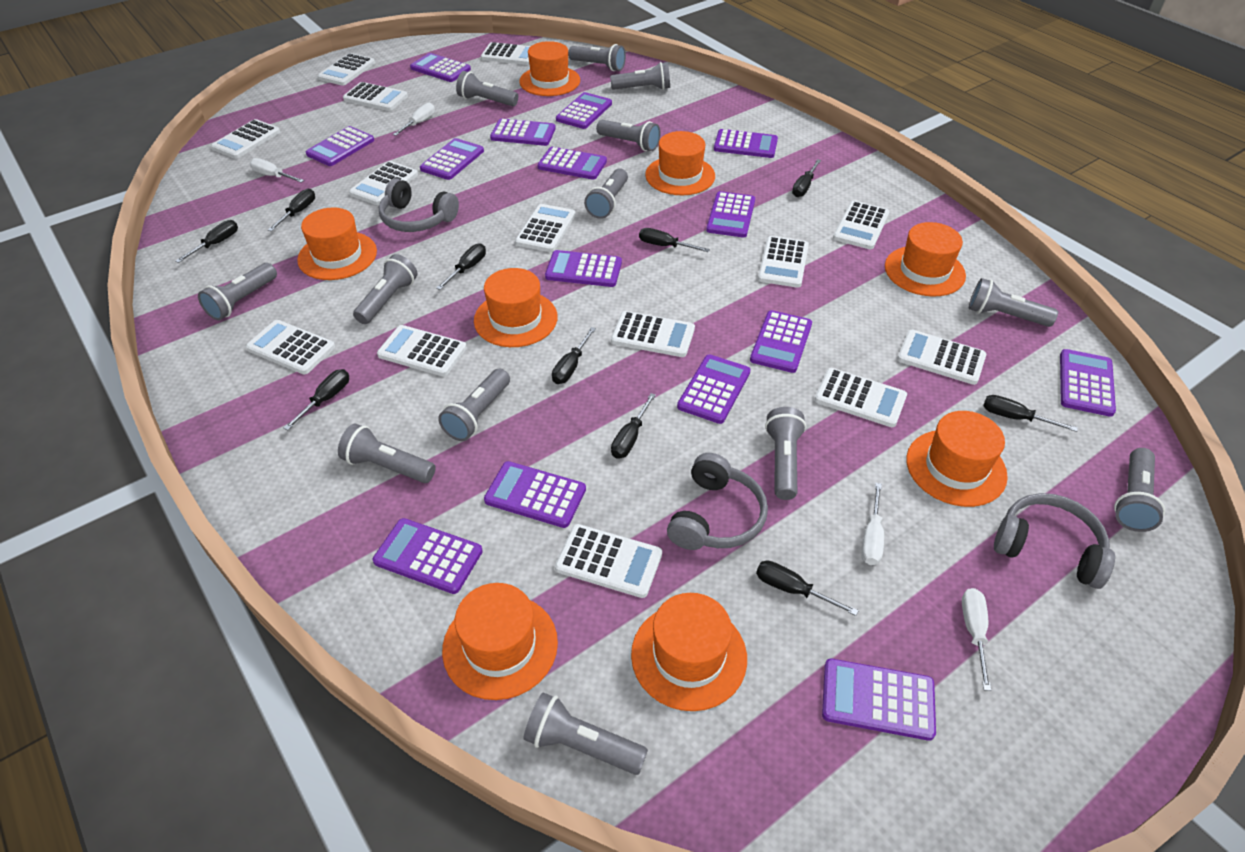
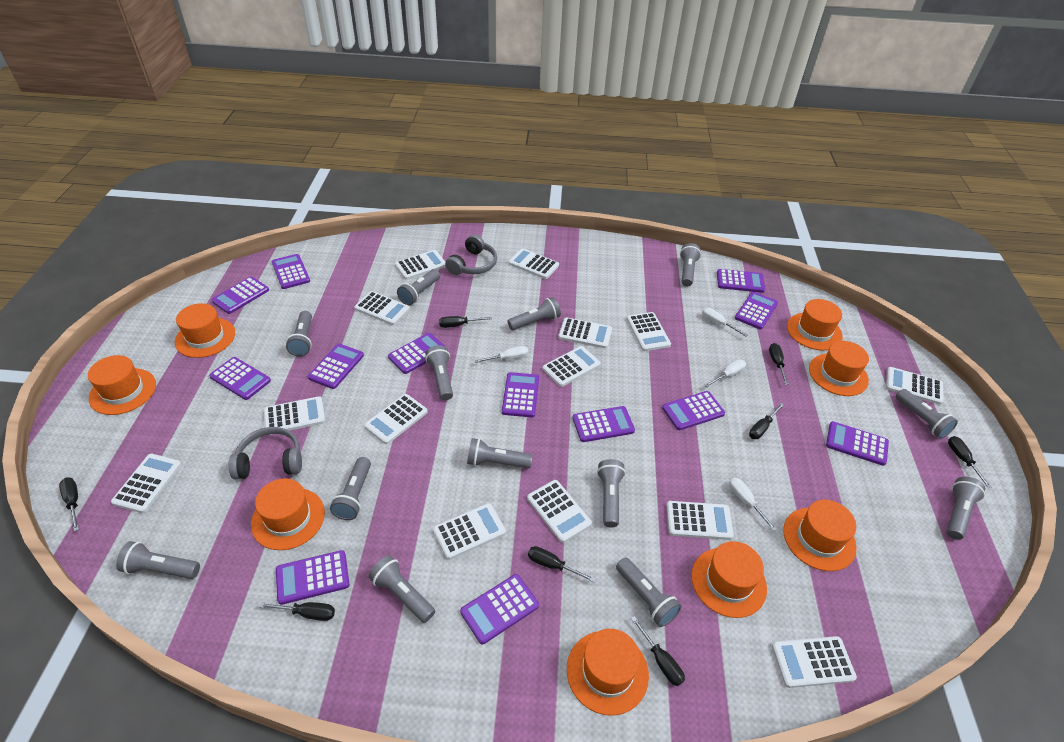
black screwdriver: 10 -> 8
grey headphones: 3 -> 2
purple calculator: 15 -> 13

